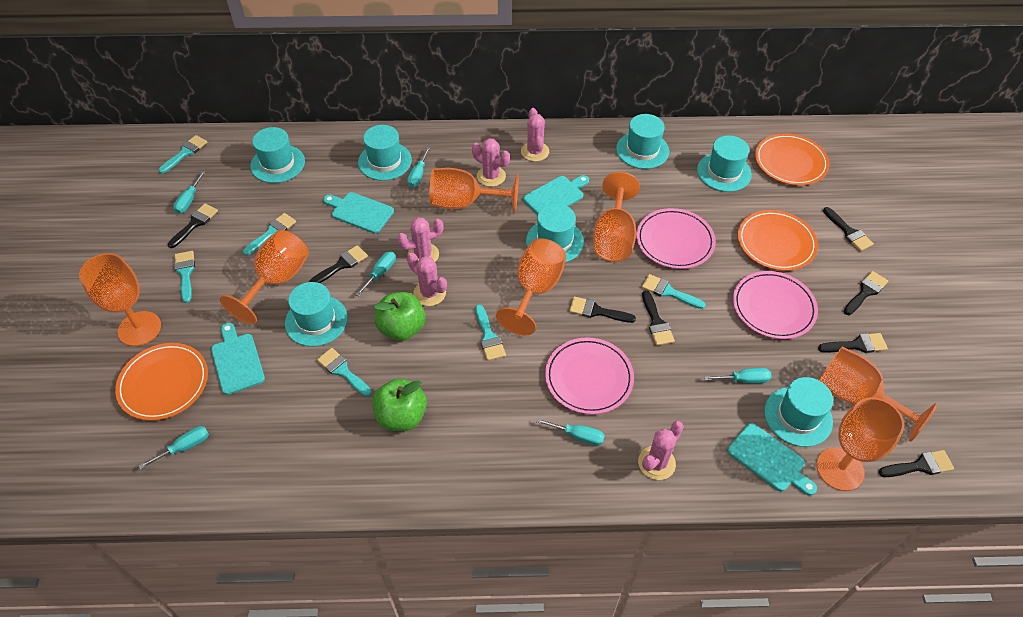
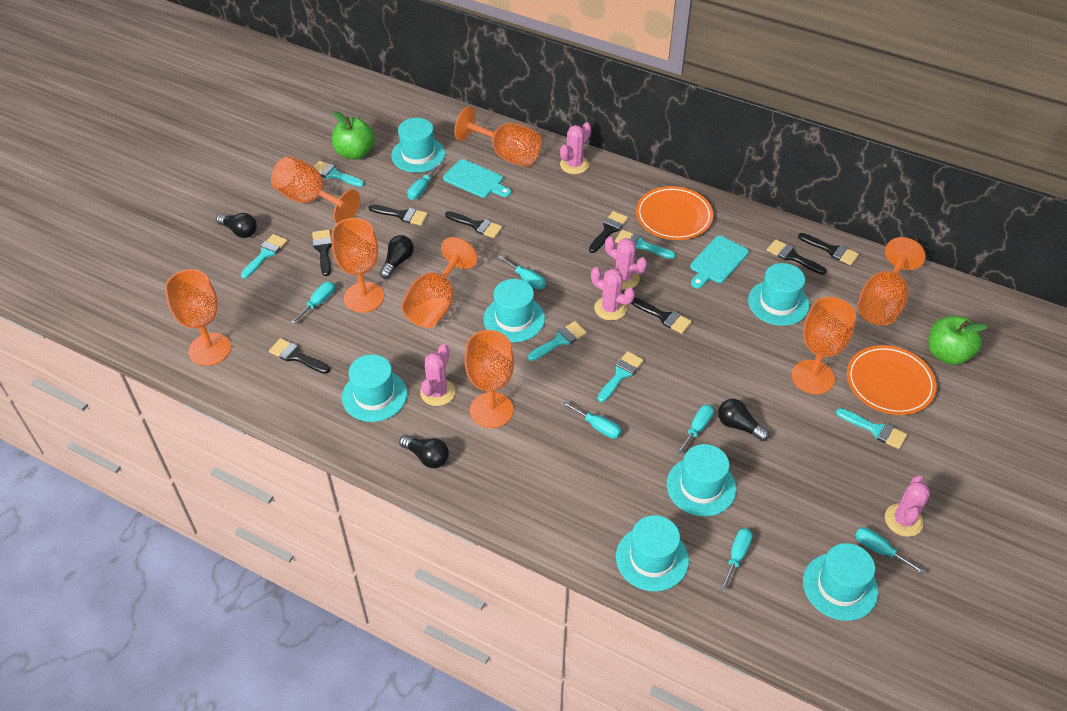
black light bulb: 0 -> 4
orange goblet: 7 -> 8
orange plate: 3 -> 2
pink plate: 3 -> 0
turquoise cutting board: 4 -> 2
turquoise screwdriver: 6 -> 7

